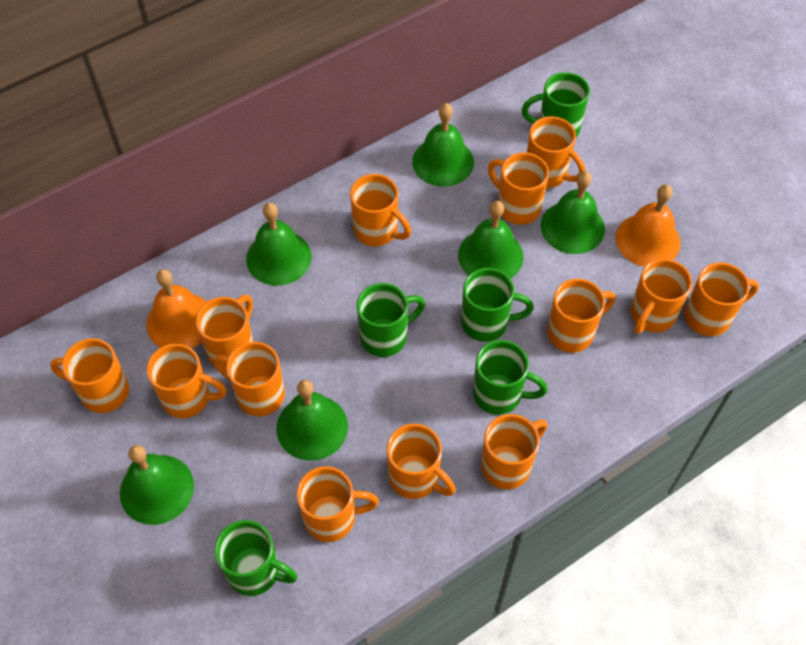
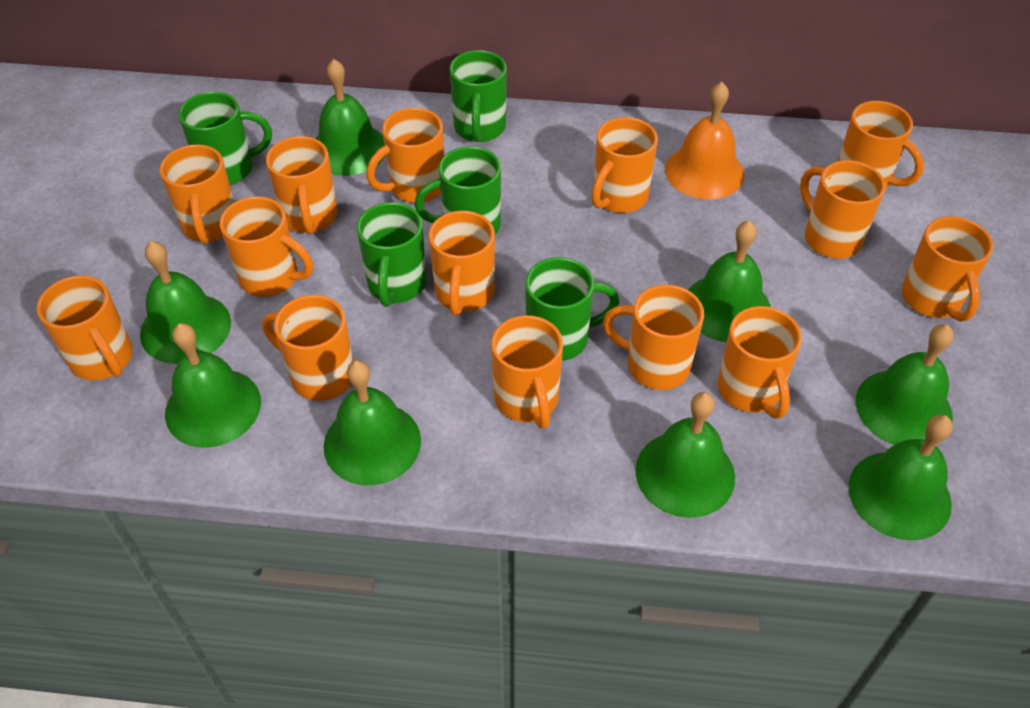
green bell: 6 -> 8
orange bell: 2 -> 1
orange mug: 13 -> 14

